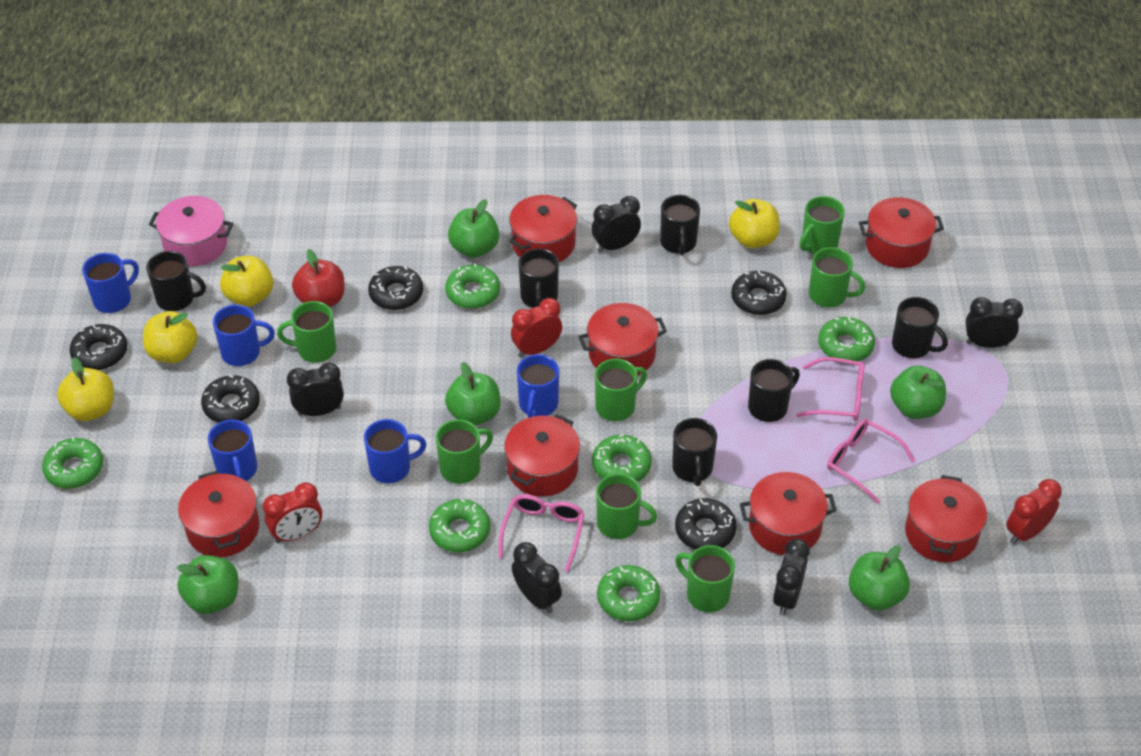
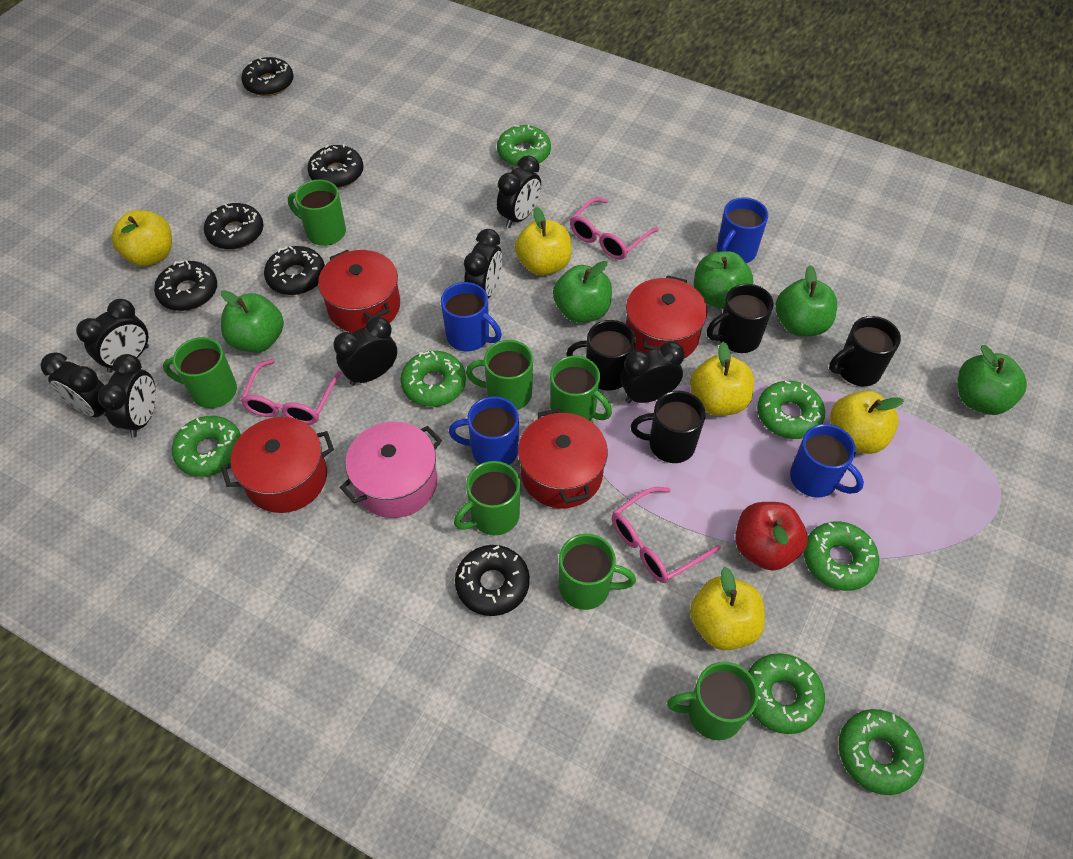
black clock: 5 -> 7
black donut: 5 -> 6
black mug: 6 -> 4
blue mug: 5 -> 4
green donut: 6 -> 7
red clock: 3 -> 0
red pot: 7 -> 4
yellow apple: 4 -> 5

